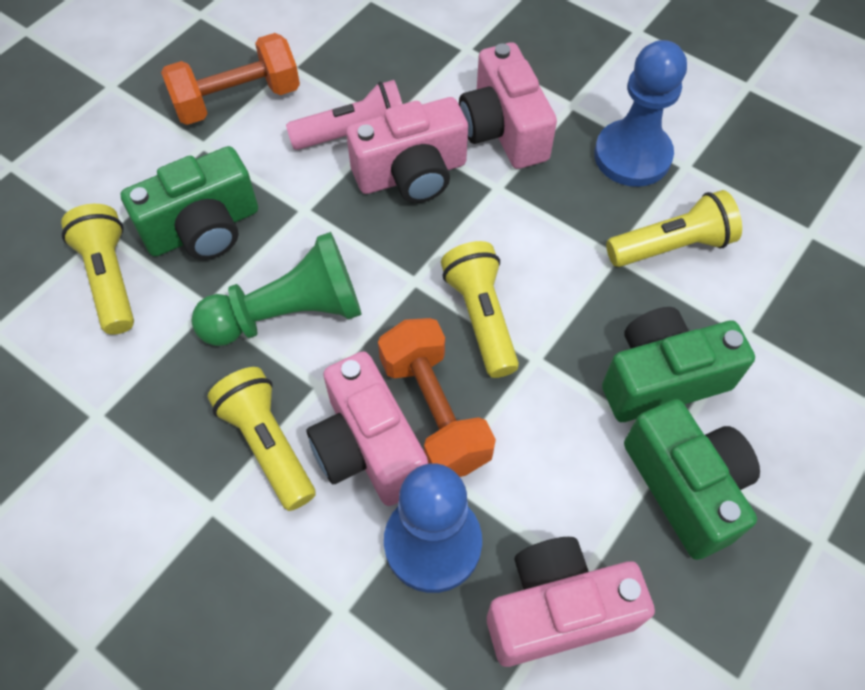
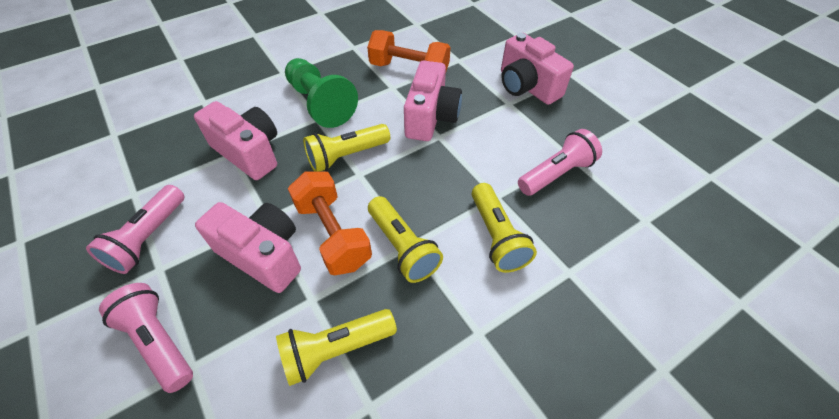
blue pawn: 2 -> 0
green camera: 3 -> 0
pink flashlight: 1 -> 3

